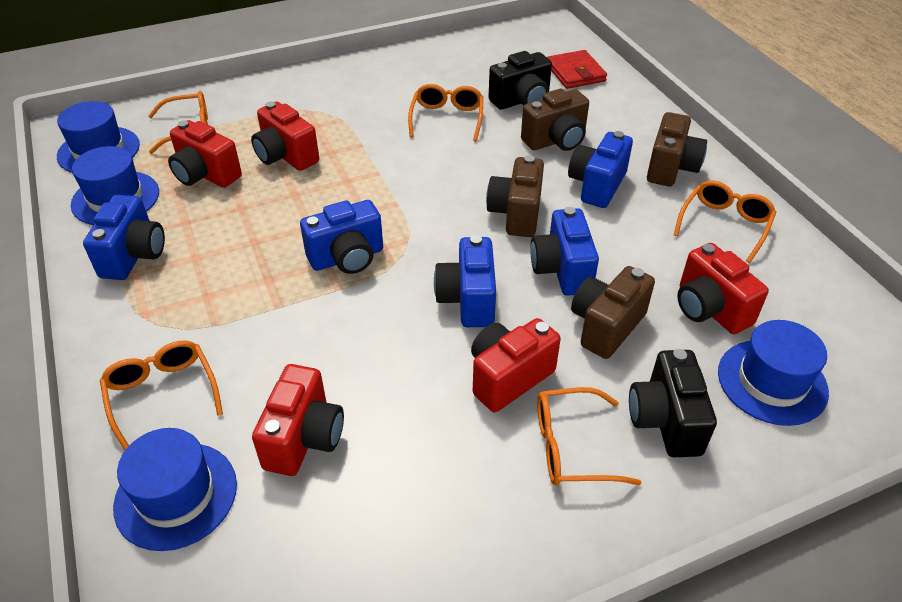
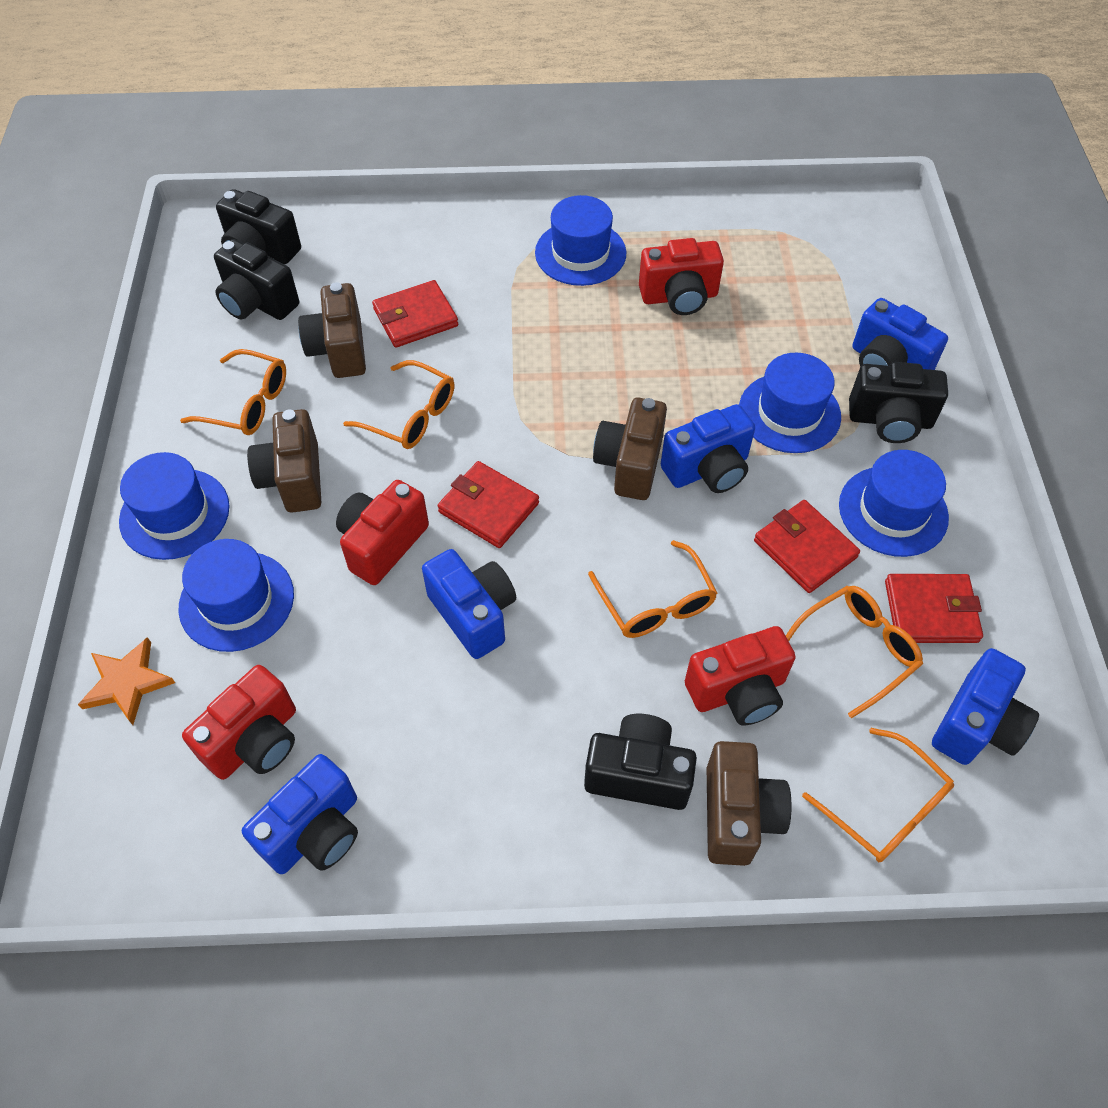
black camera: 2 -> 4
blue hat: 4 -> 5
orange star: 0 -> 1
red camera: 5 -> 4
red wallet: 1 -> 4

